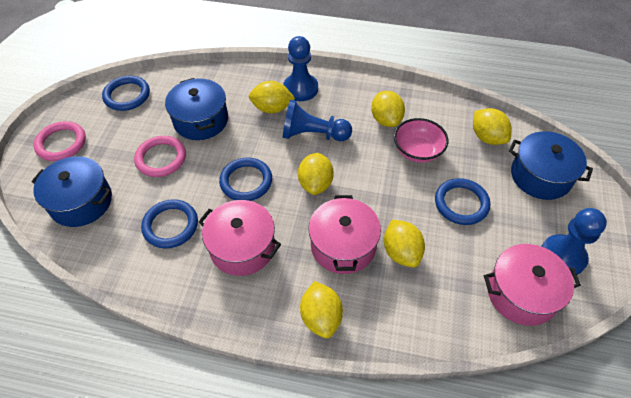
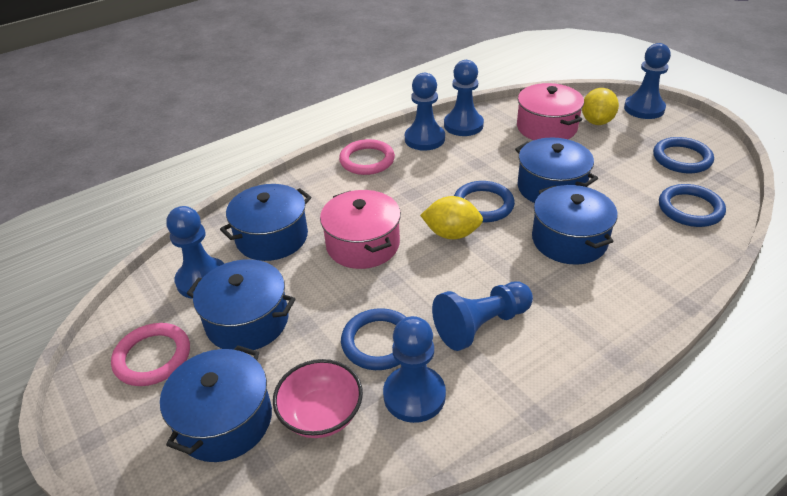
blue pawn: 3 -> 6
blue pot: 3 -> 5
pink pot: 3 -> 2
yellow lemon: 6 -> 2

